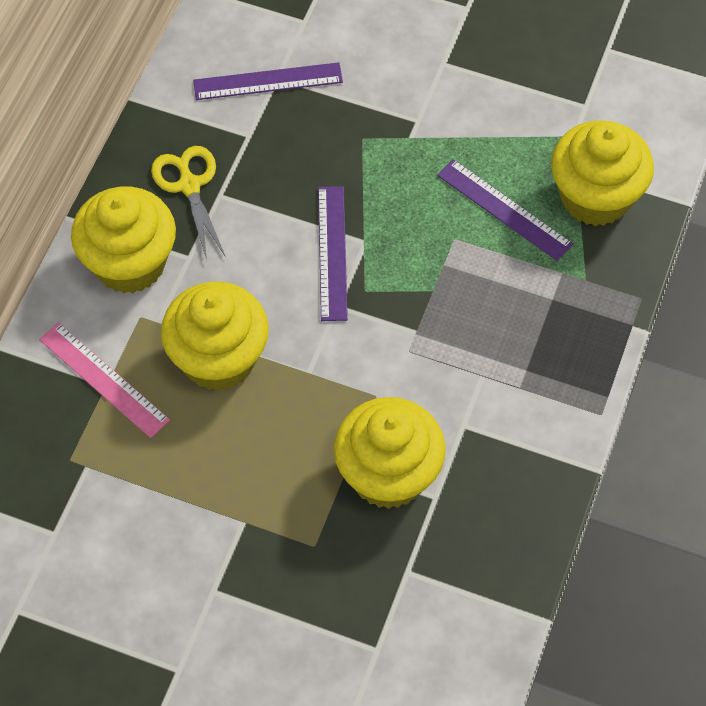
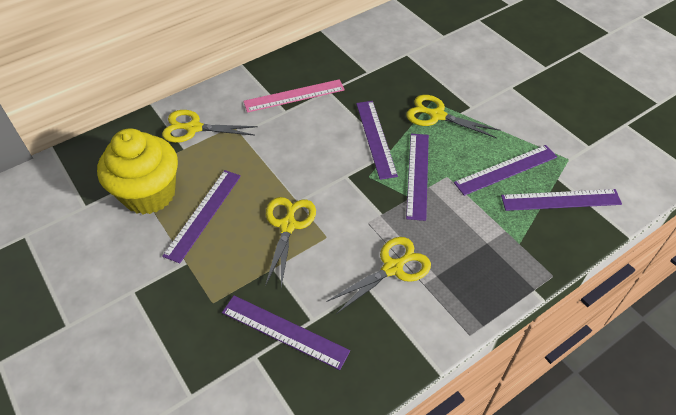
purple ruler: 3 -> 6
yellow cupcake: 4 -> 1
yellow scissors: 1 -> 4

